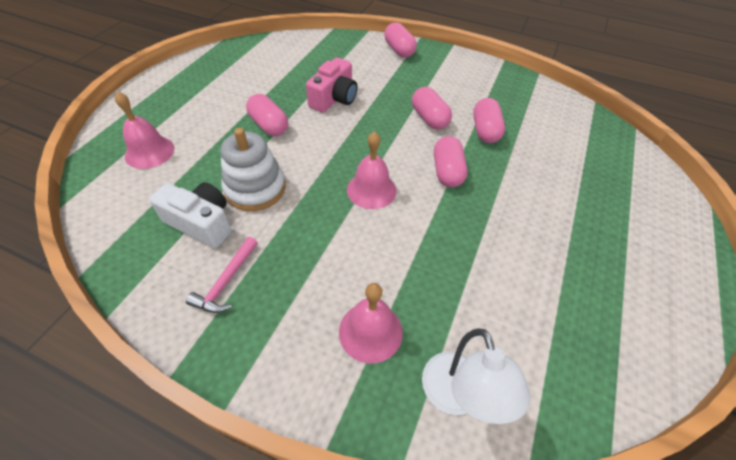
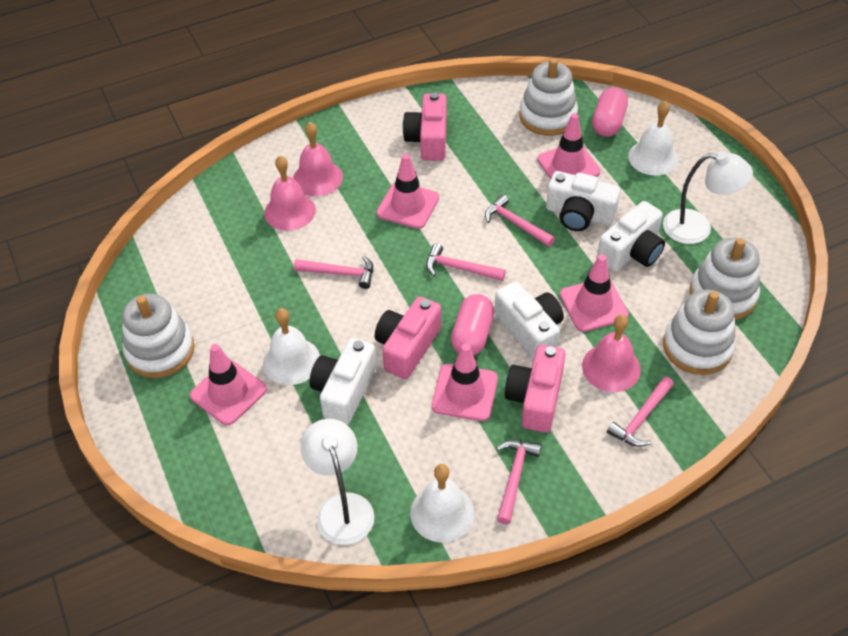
pink camera: 1 -> 3
pink capsule: 5 -> 2
pink hammer: 1 -> 5
pink traffic cone: 0 -> 5
white bell: 0 -> 3
white camera: 1 -> 4
white lamp: 1 -> 2
white stacking toy: 1 -> 4

